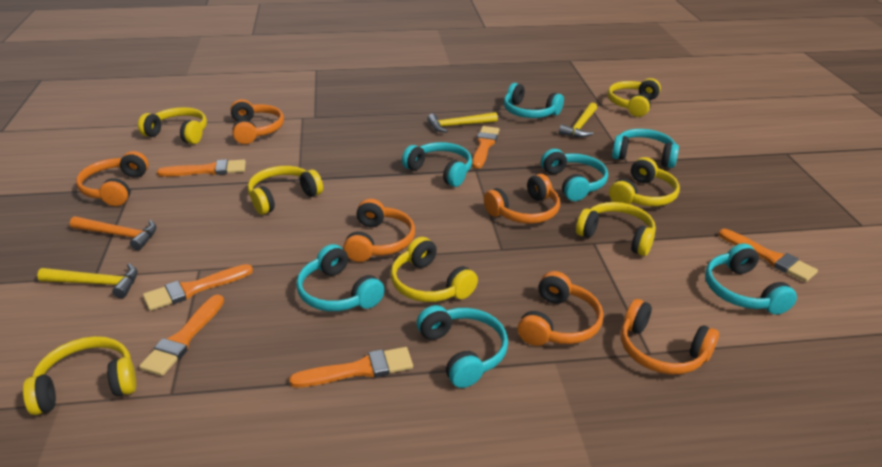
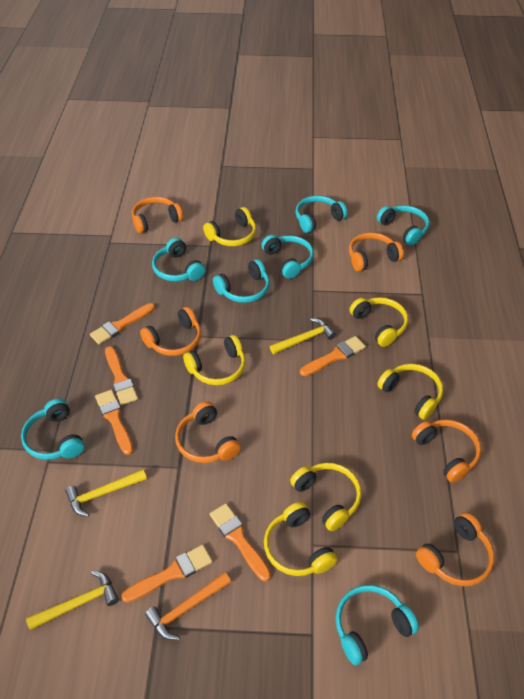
yellow headphones: 7 -> 6

